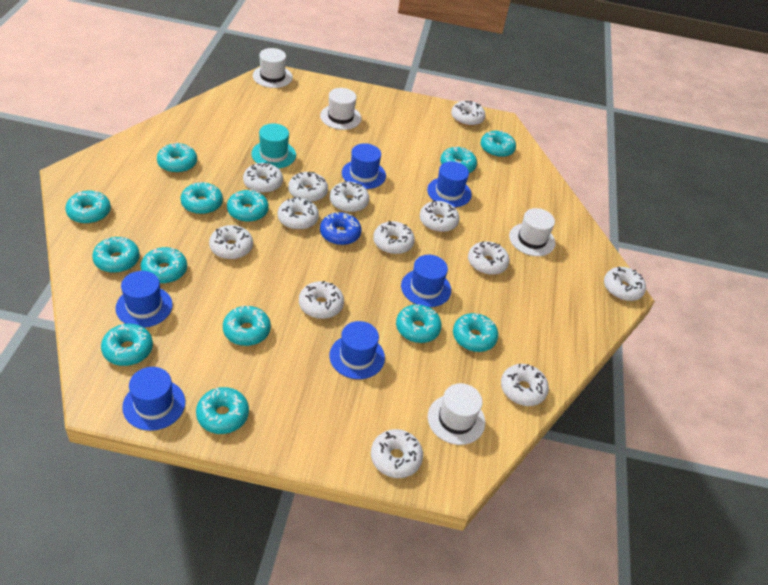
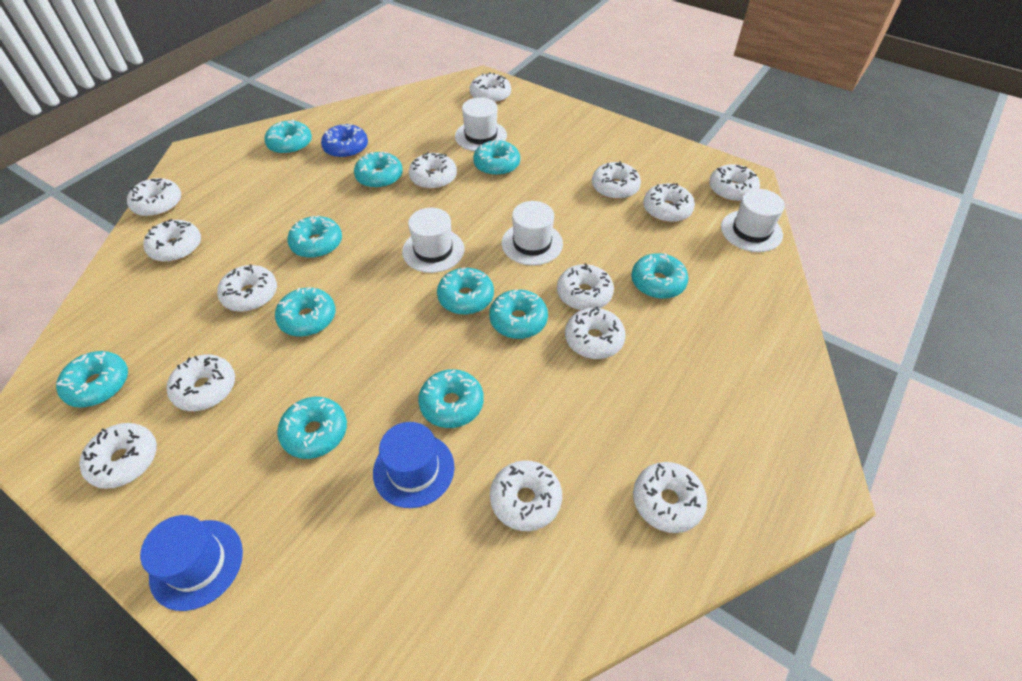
blue hat: 6 -> 2
turquoise donut: 13 -> 11
turquoise hat: 1 -> 0
white donut: 13 -> 14

